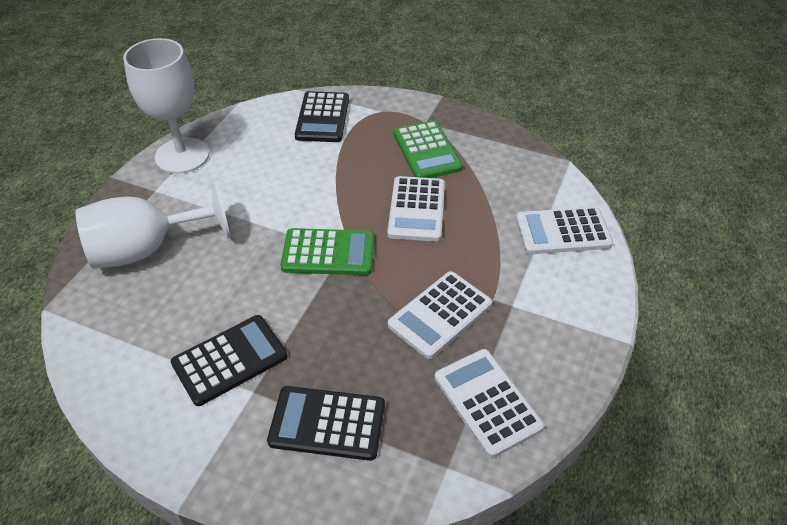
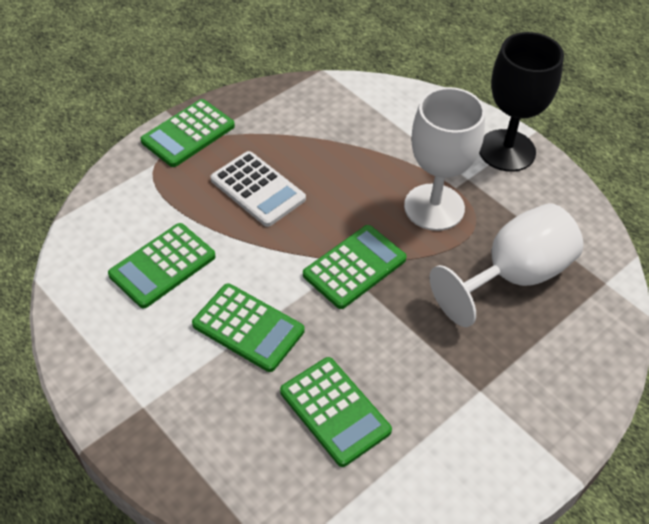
black calculator: 3 -> 0
black goblet: 0 -> 1
green calculator: 2 -> 5
white calculator: 4 -> 1

